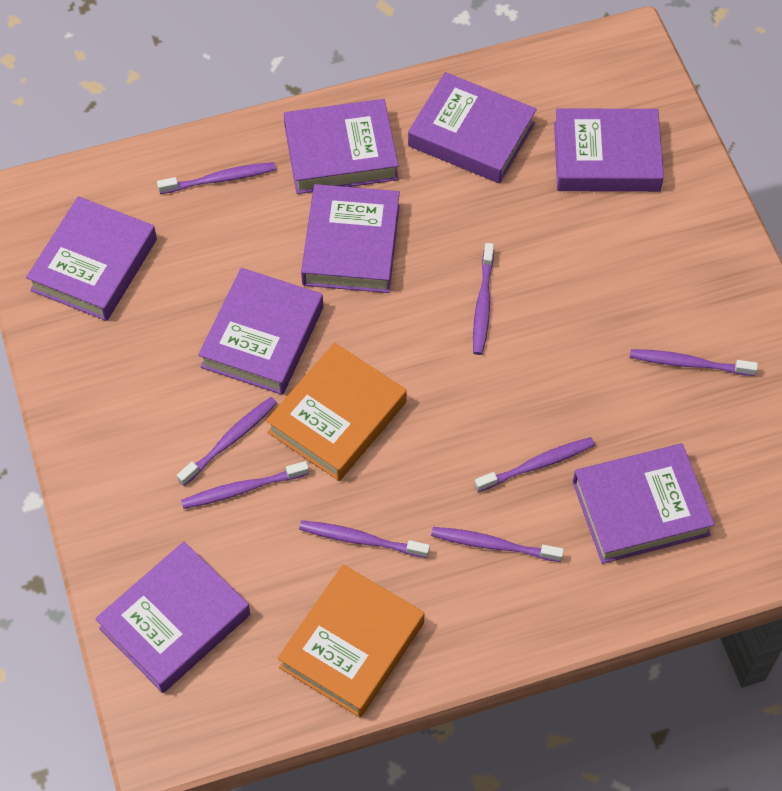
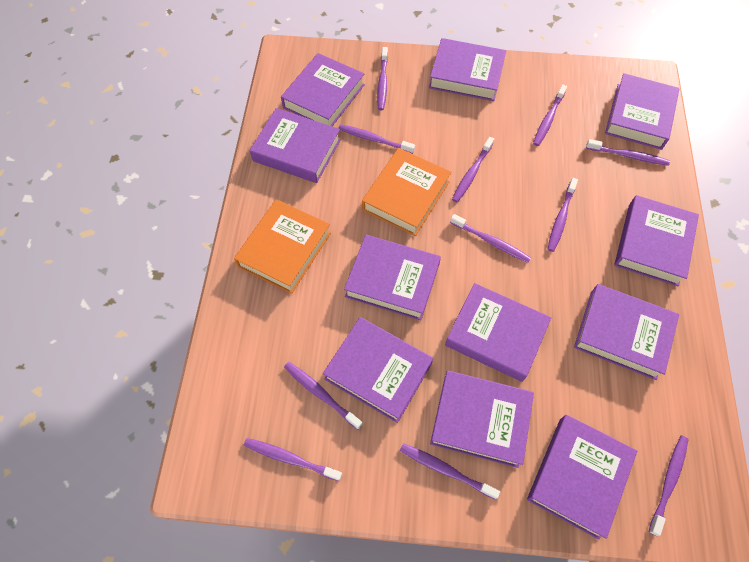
purple book: 8 -> 11
purple toothbrush: 8 -> 11

